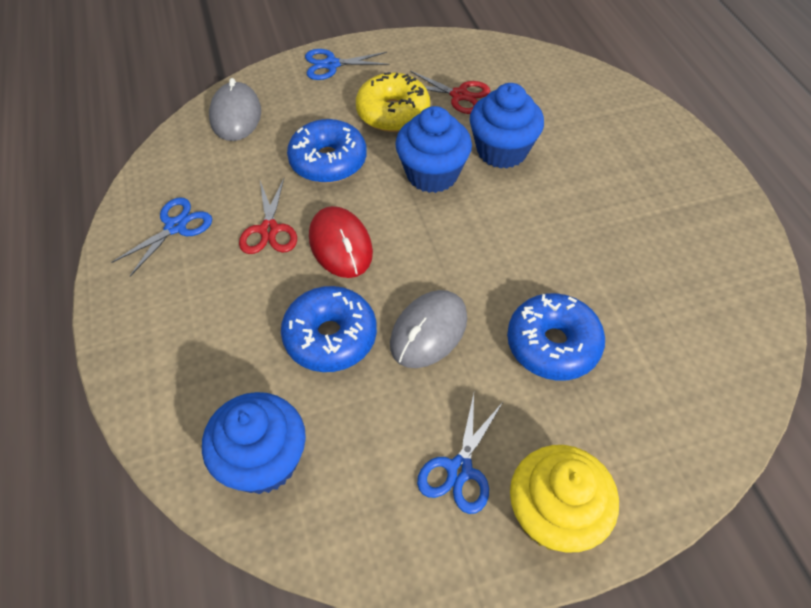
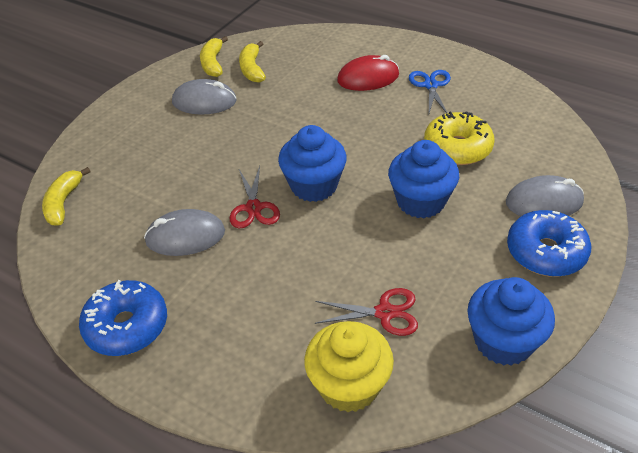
blue donut: 3 -> 2
blue scissors: 3 -> 1
grey mouse: 2 -> 3
yellow banana: 0 -> 3

